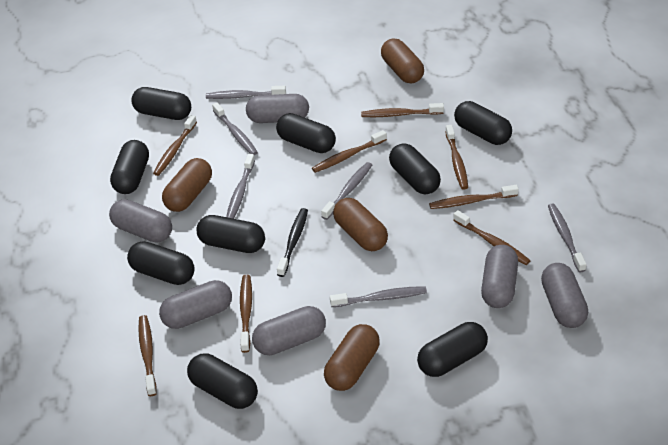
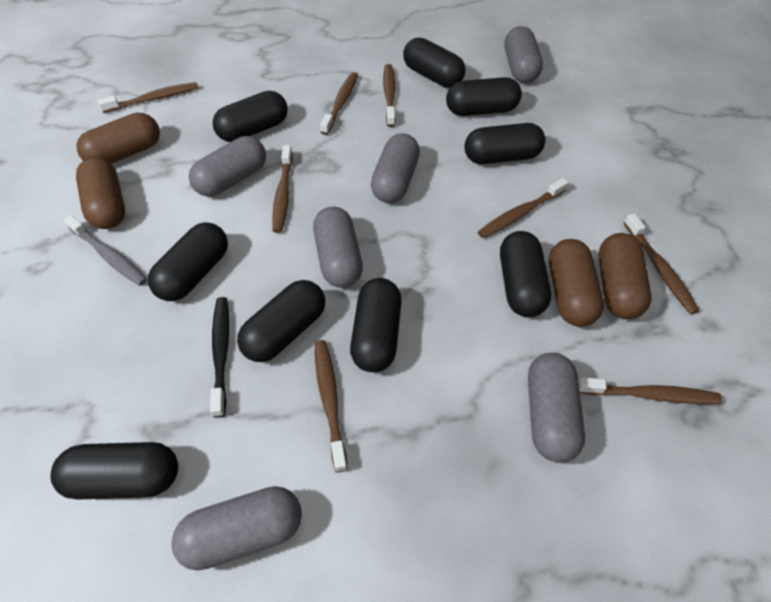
grey toothbrush: 6 -> 1

